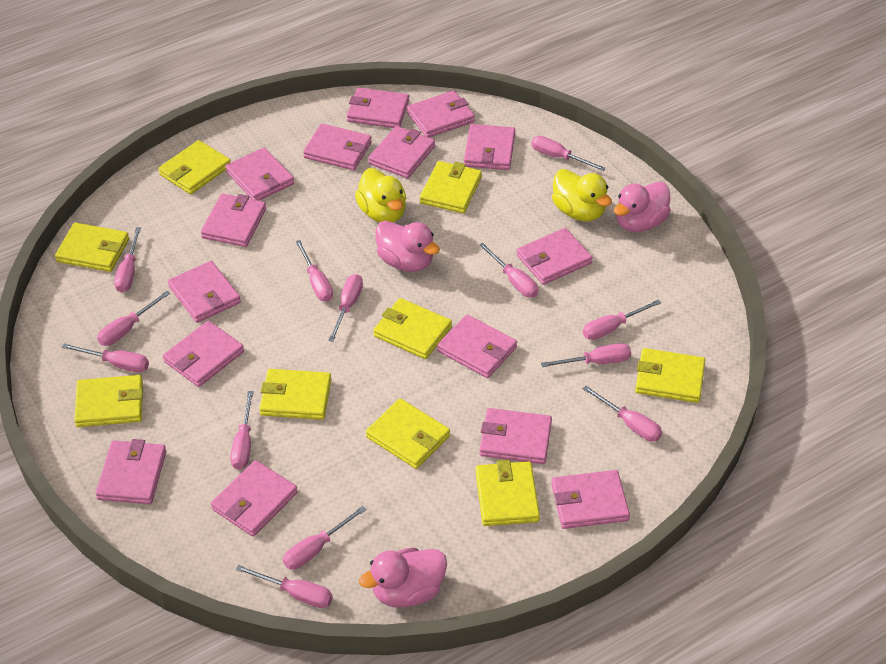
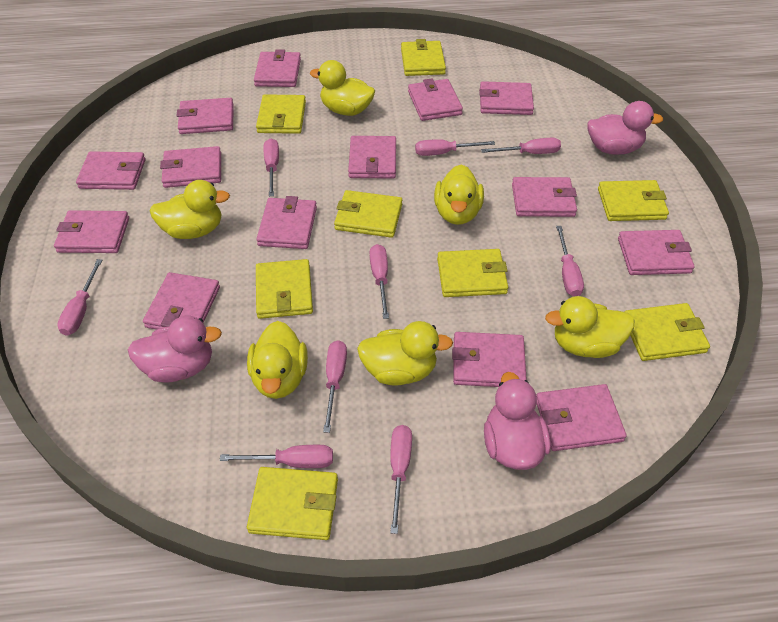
pink screwdriver: 13 -> 9
pink wallet: 15 -> 14
yellow duck: 2 -> 6
yellow wallet: 9 -> 8

